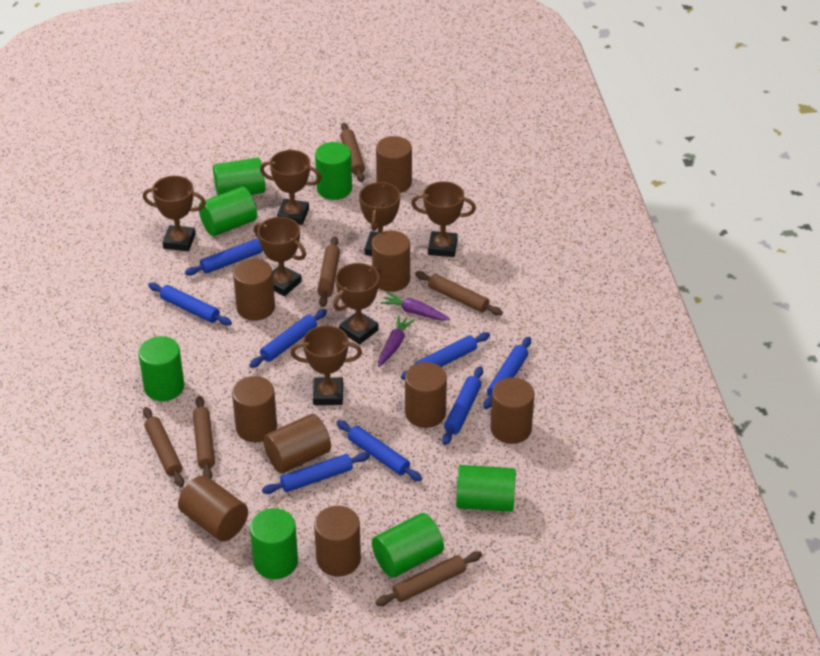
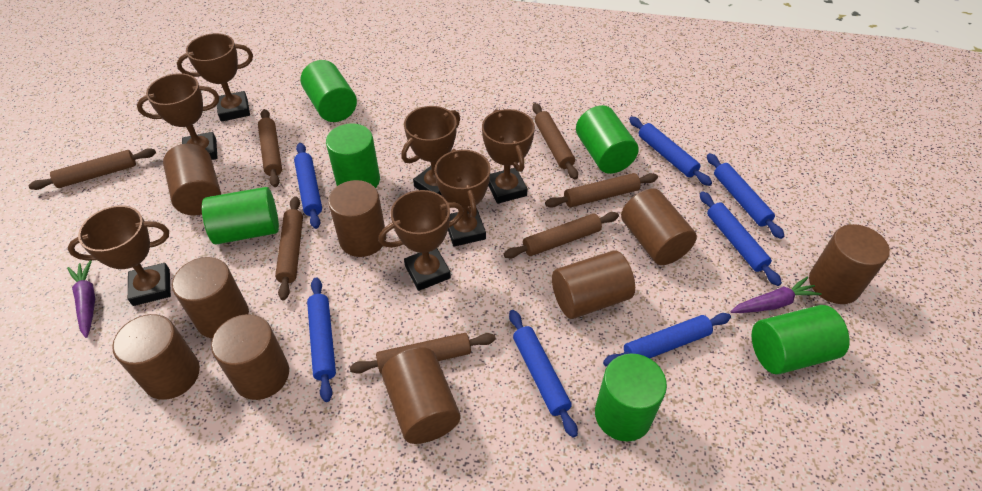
blue rolling pin: 8 -> 7
brown rolling pin: 6 -> 7
green cylinder: 7 -> 6

